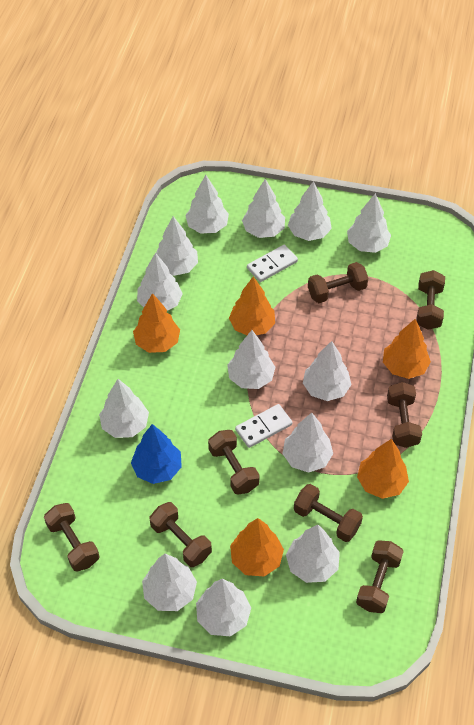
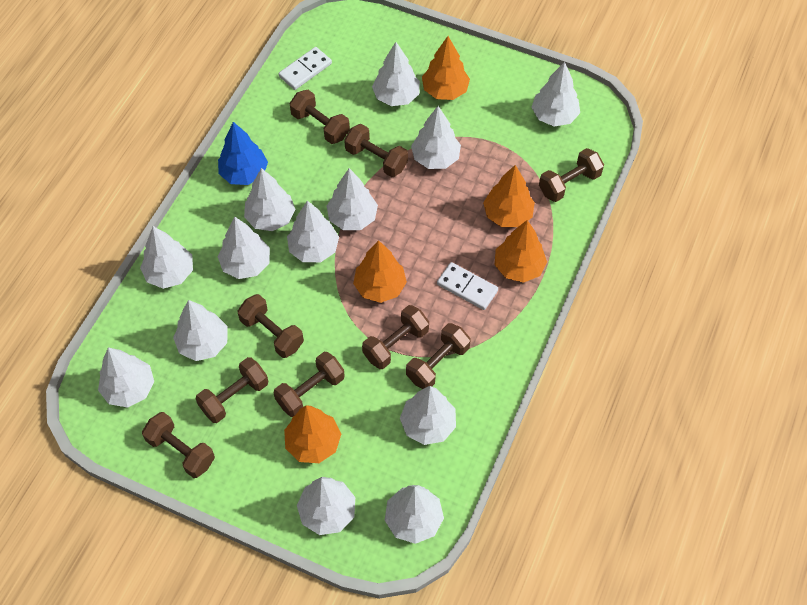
brown dumbbell: 8 -> 9

